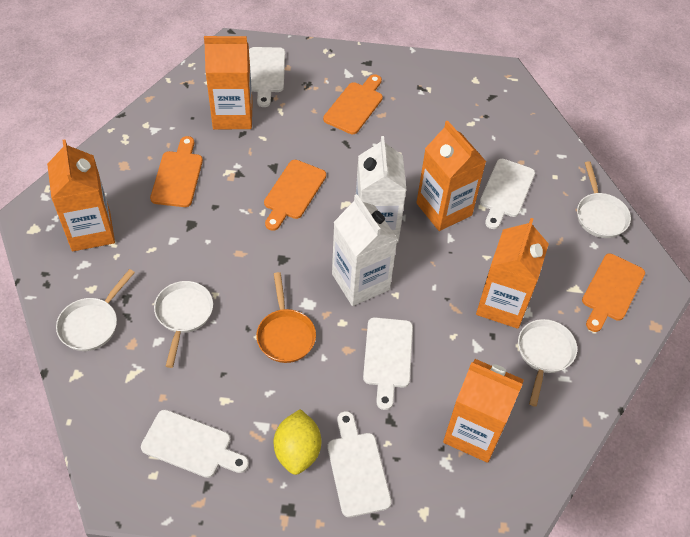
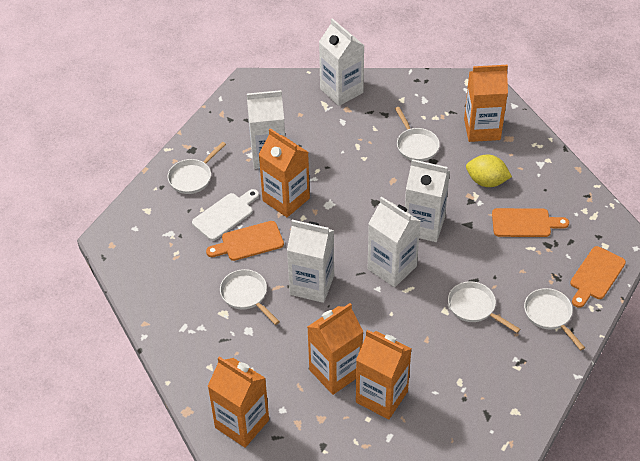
orange cutting board: 4 -> 3
orange pan: 1 -> 0
white carton: 2 -> 5
white cutting board: 5 -> 1
white pan: 4 -> 5

